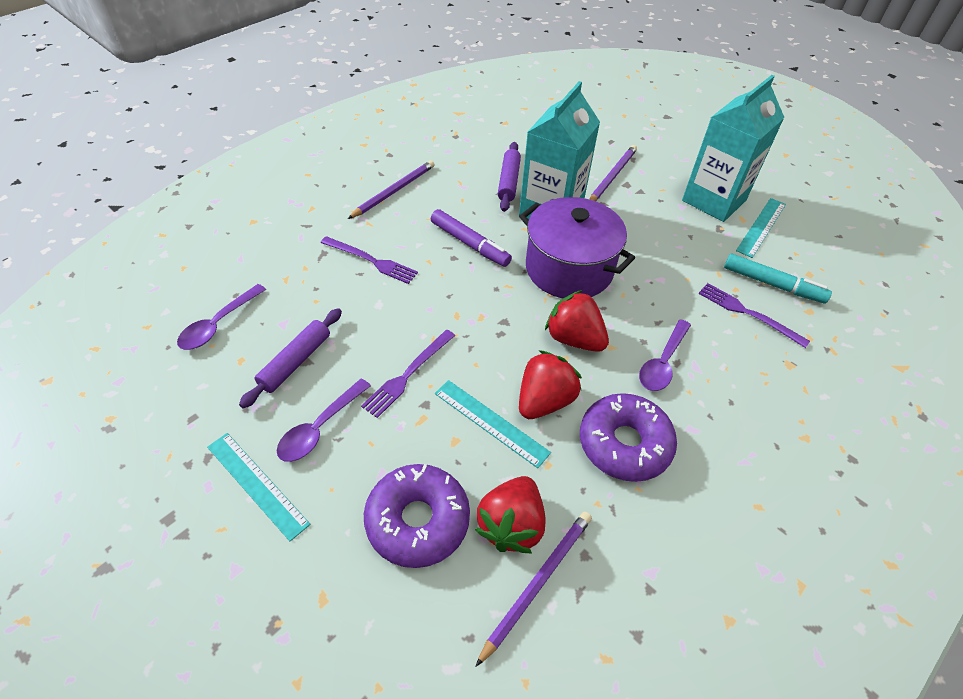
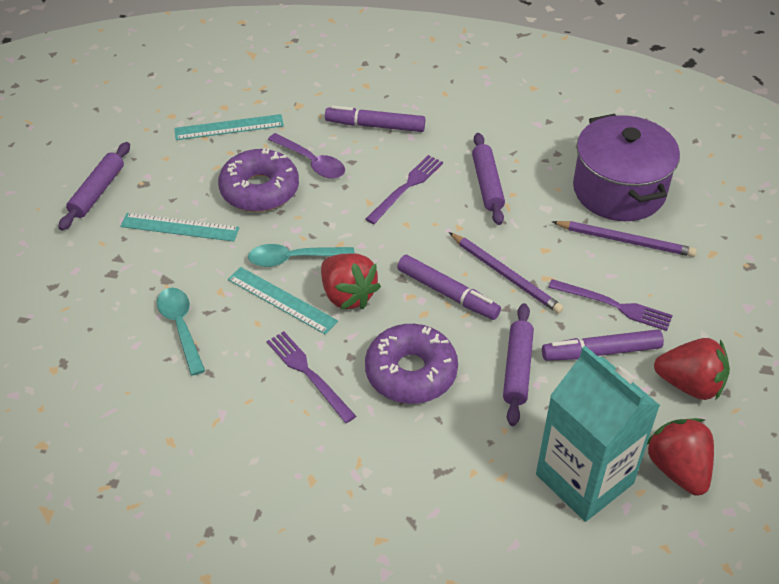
purple marker: 1 -> 3
purple pencil: 3 -> 2
purple rolling pin: 2 -> 3
purple spoon: 3 -> 1
turquoise carton: 2 -> 1
turquoise marker: 1 -> 0
turquoise spoon: 0 -> 2

